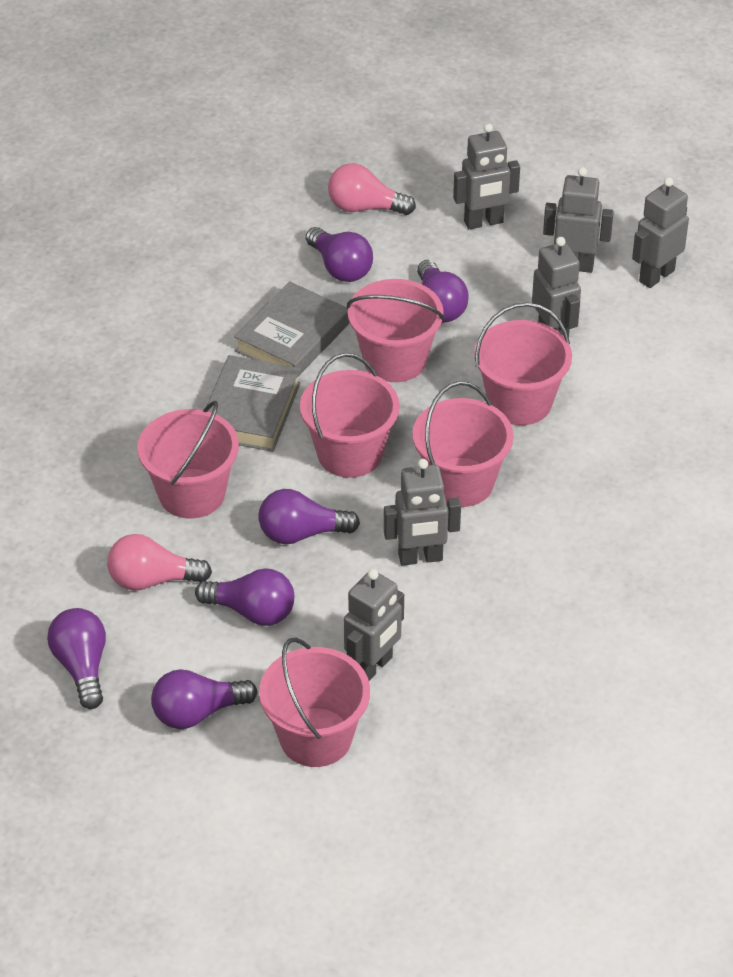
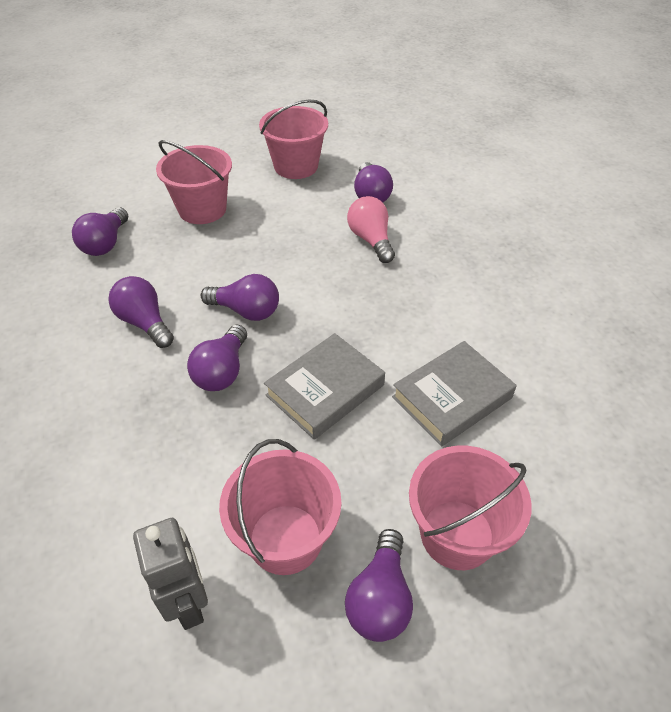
grey robot: 6 -> 1
pink bucket: 6 -> 4
pink light bulb: 2 -> 1

